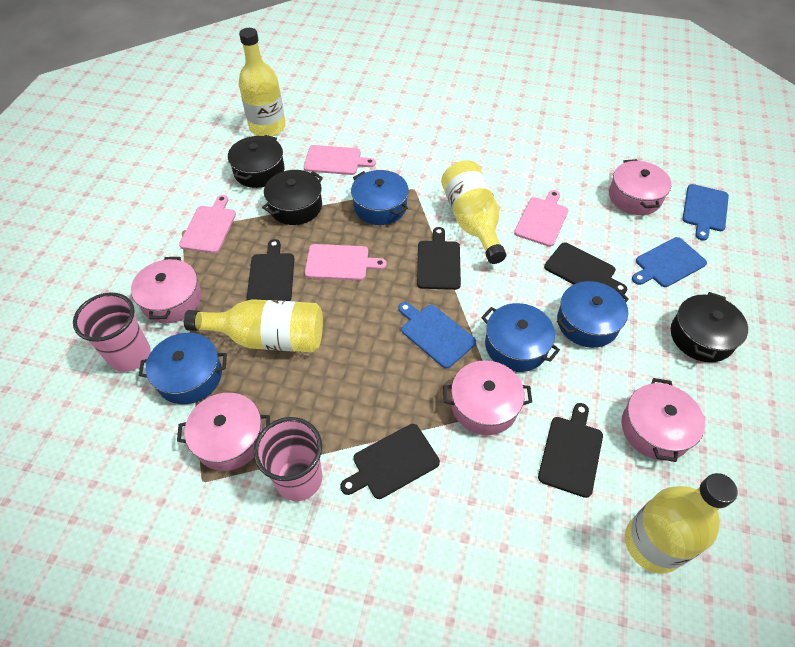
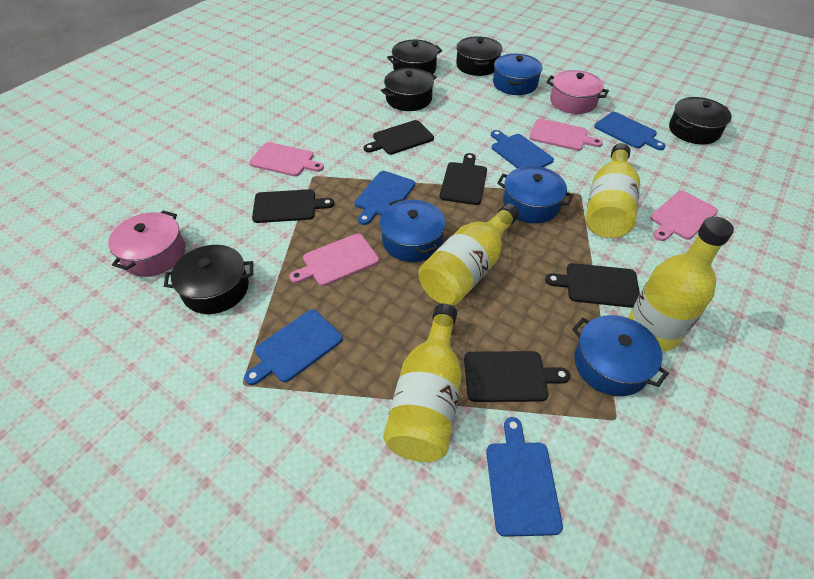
black pot: 3 -> 5
blue cutting board: 3 -> 5
pink cup: 2 -> 0
pink pot: 5 -> 2

